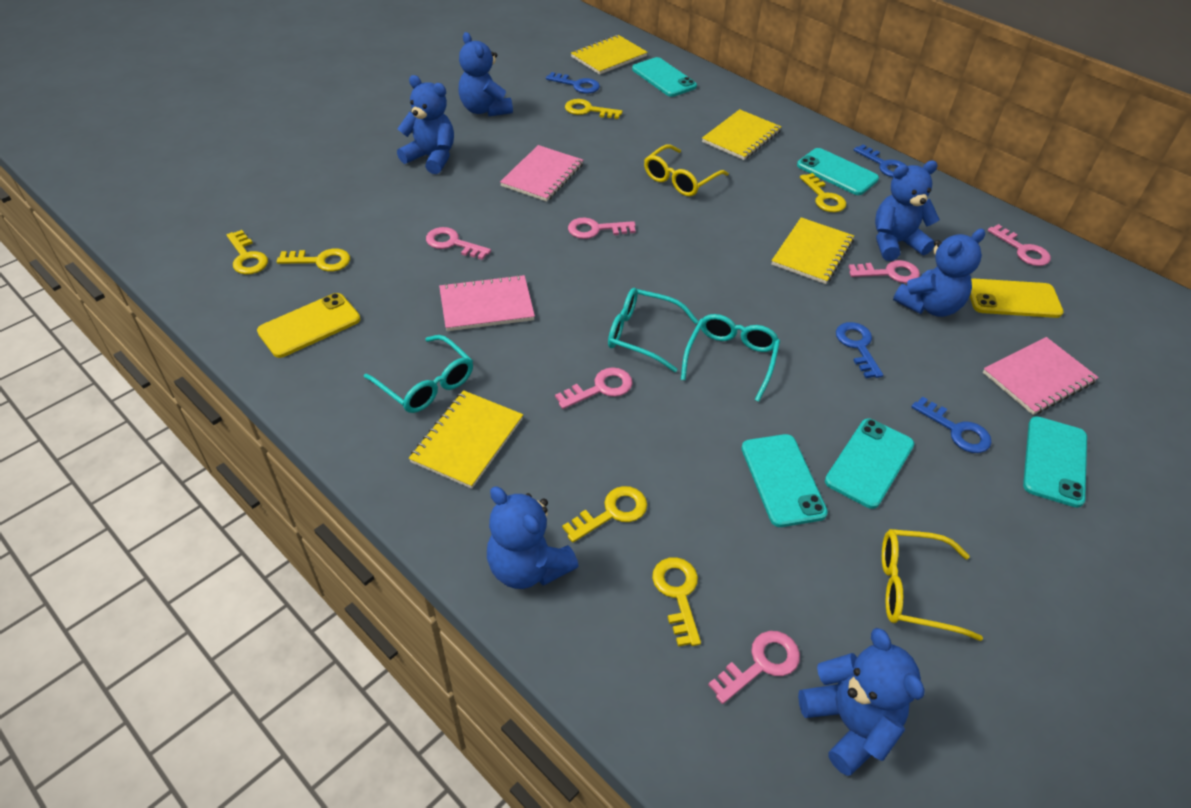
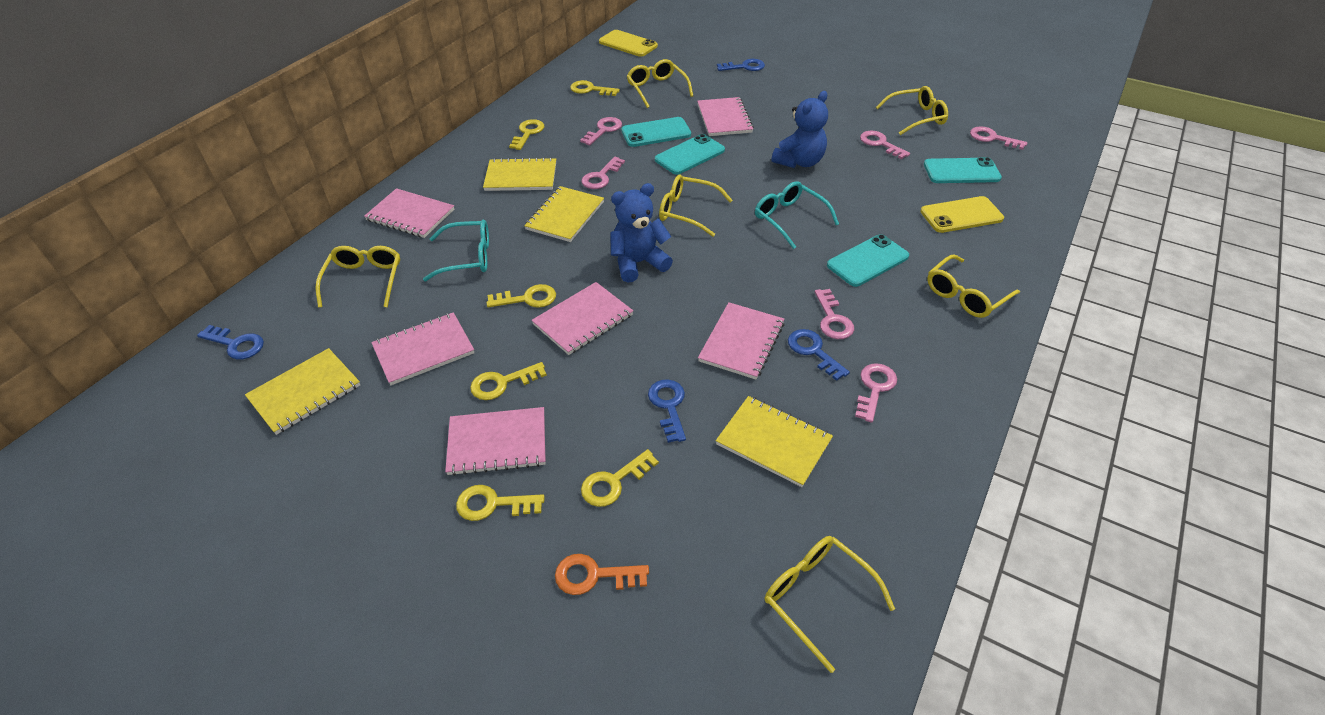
blue teddy bear: 6 -> 2
orange key: 0 -> 1
pink notebook: 3 -> 6
turquoise glasses: 3 -> 2
turquoise phone: 5 -> 4
yellow glasses: 2 -> 6

